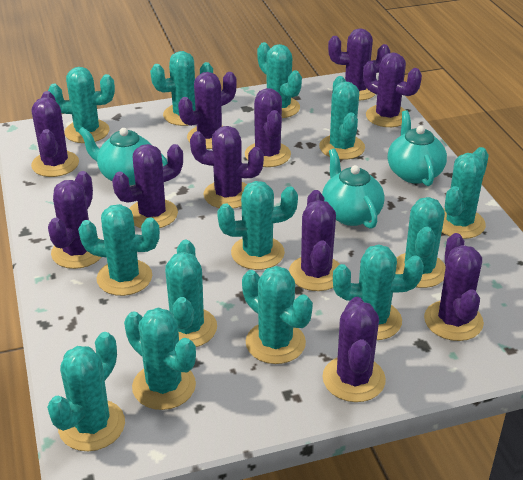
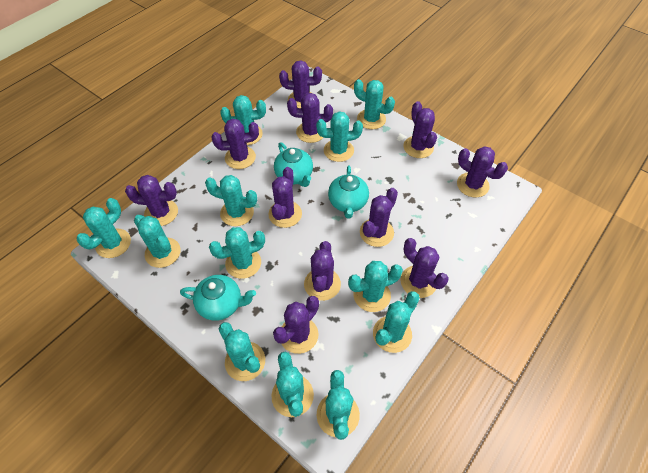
turquoise cactus: 13 -> 12

